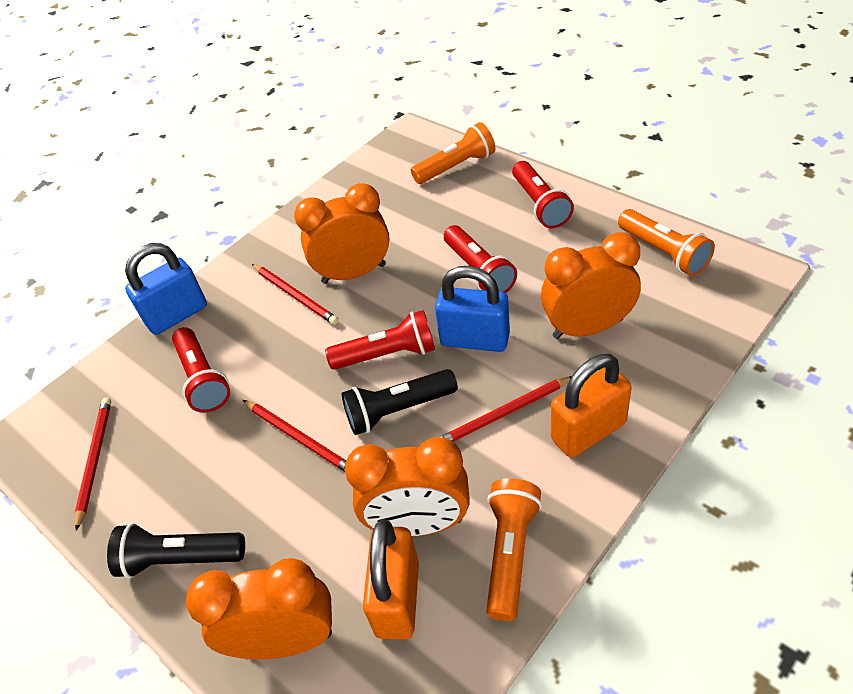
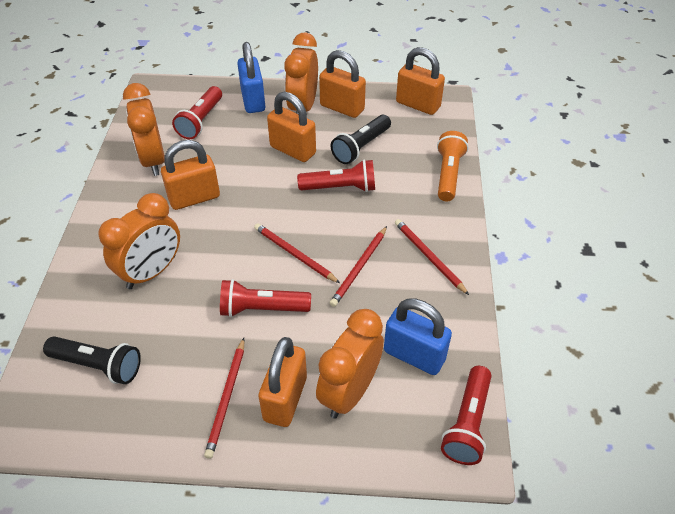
orange flashlight: 3 -> 1
orange padlock: 2 -> 5

